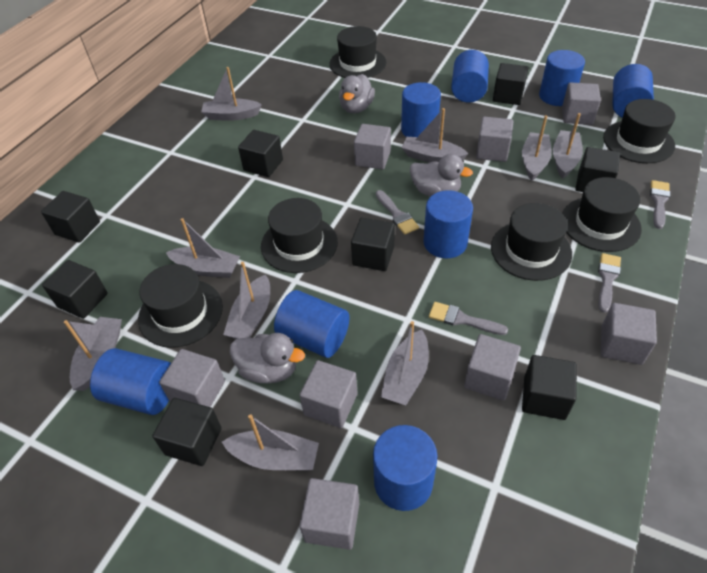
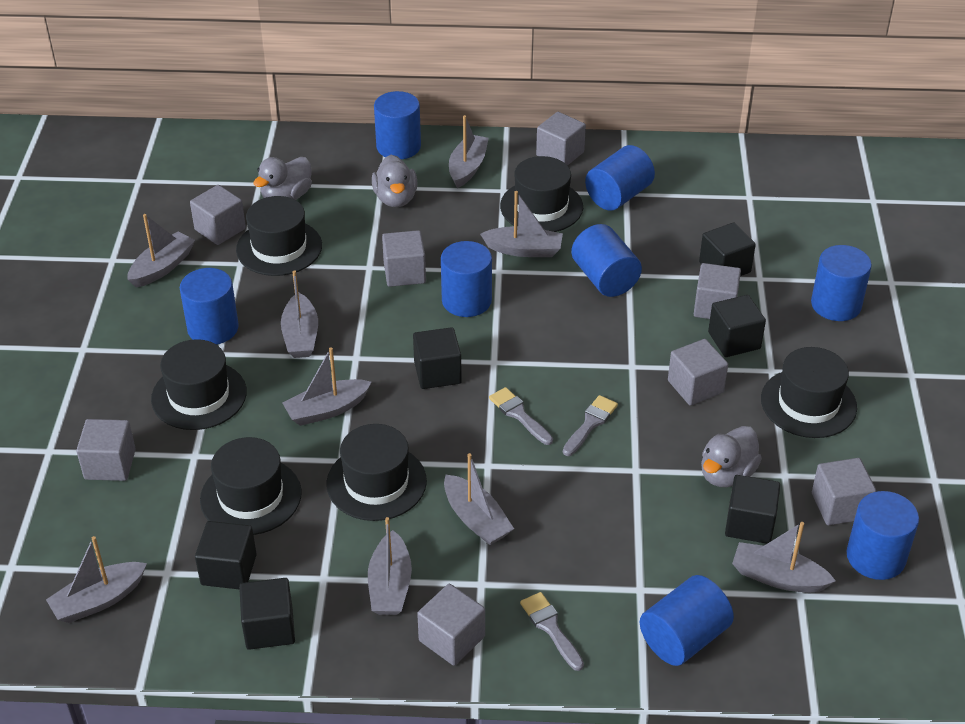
black cube: 8 -> 6
grey brush: 4 -> 3

